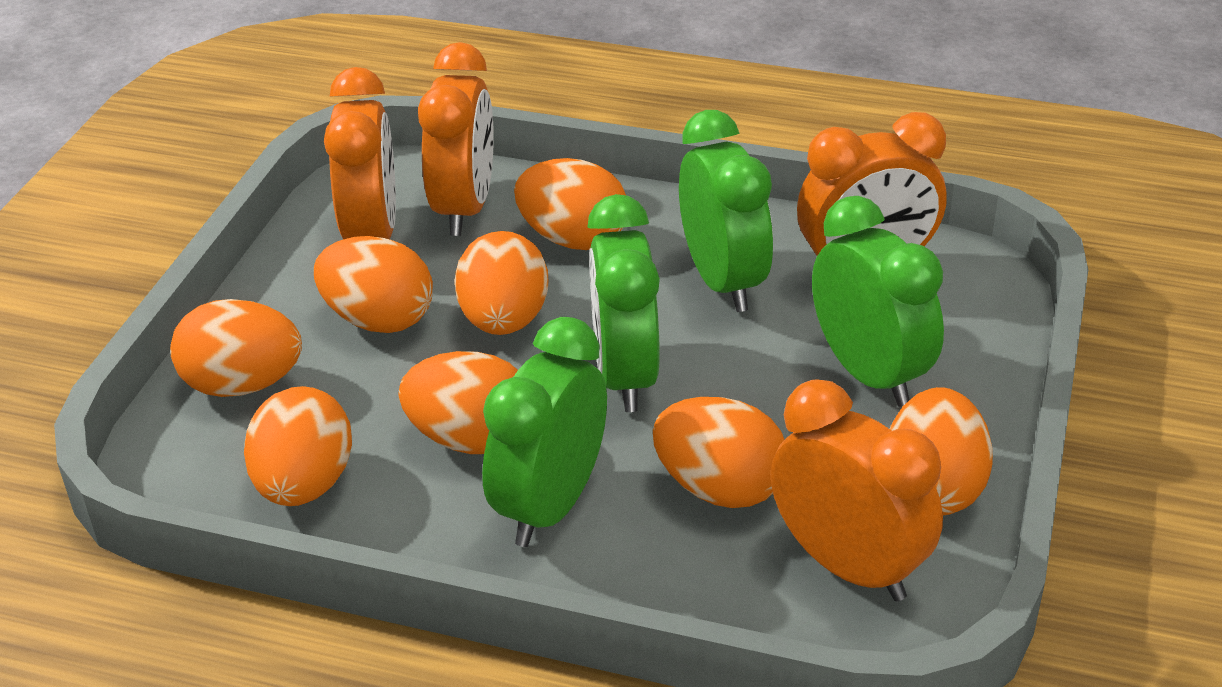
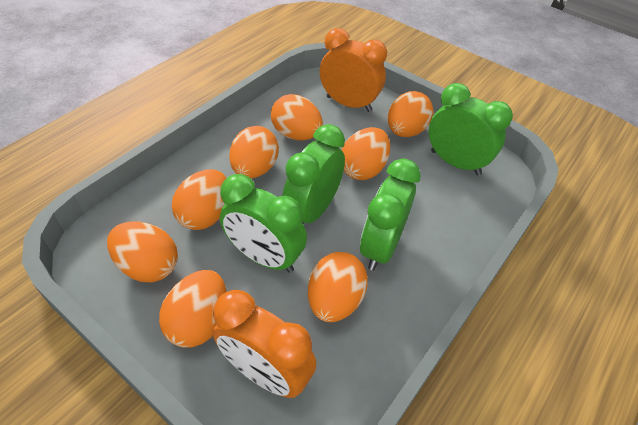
orange clock: 4 -> 2

